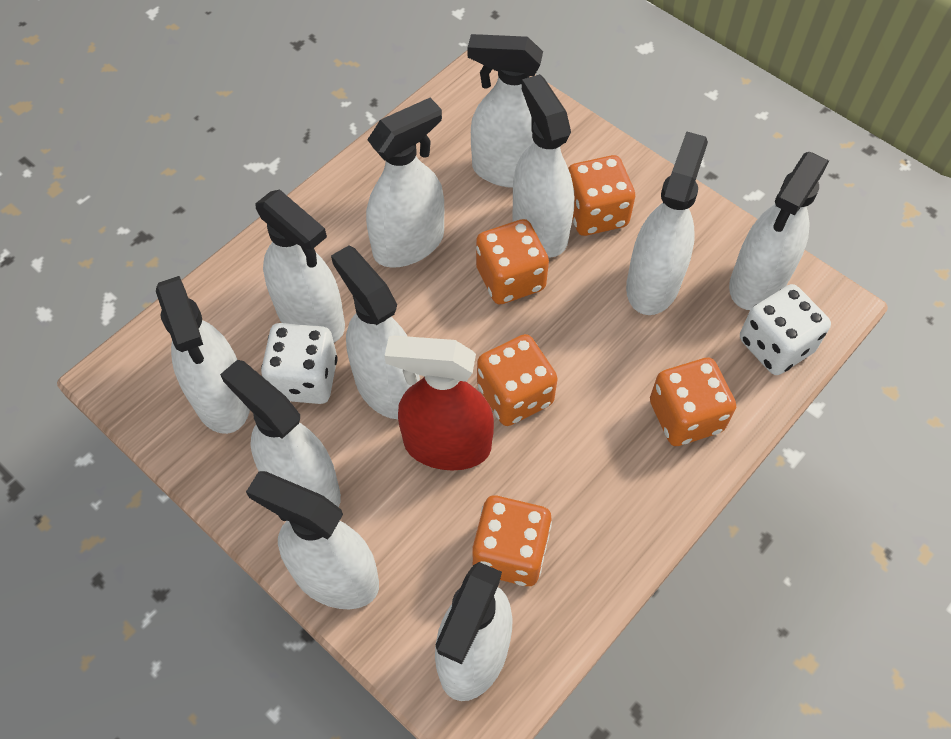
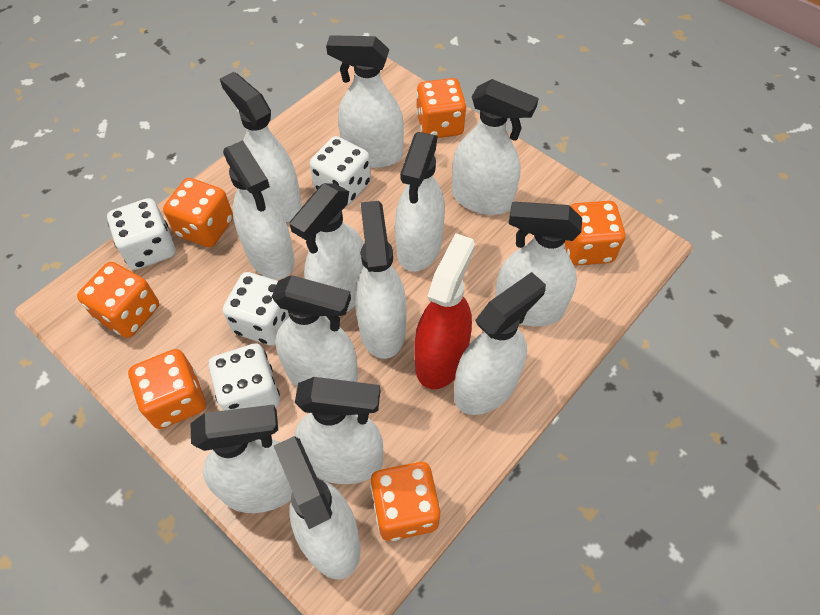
orange dice: 5 -> 6
white dice: 2 -> 4
white spray bottle: 11 -> 13

